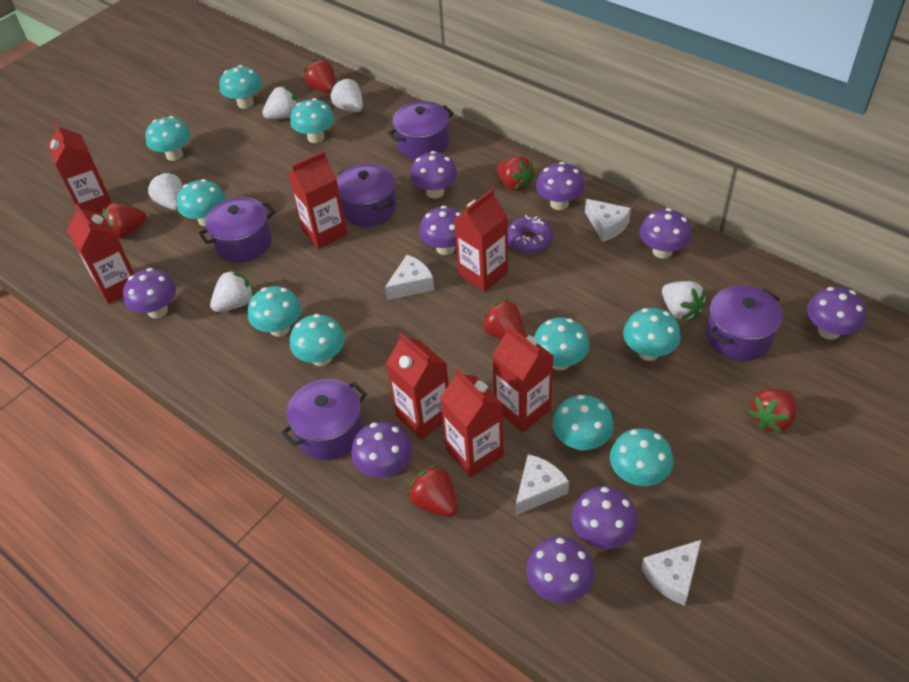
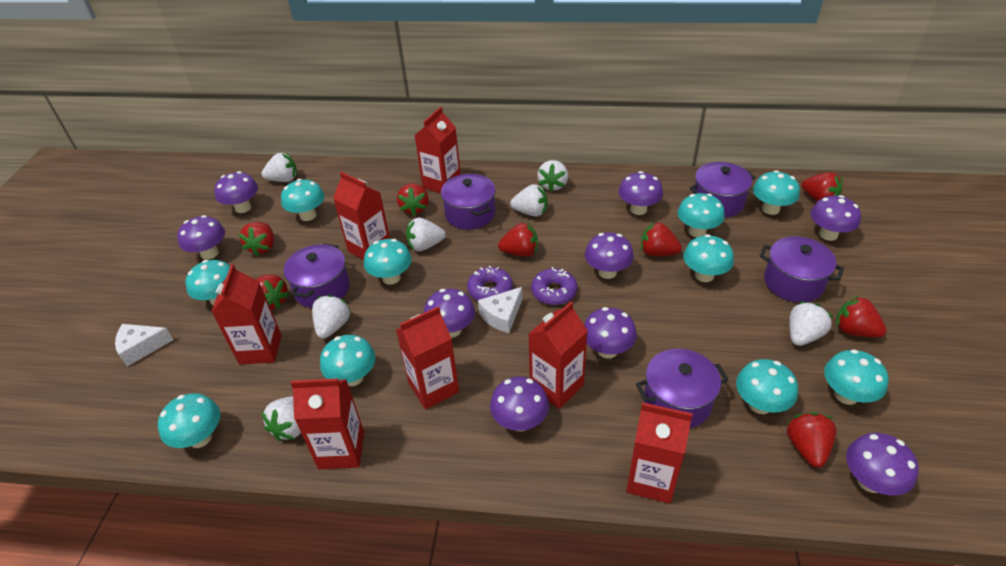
purple donut: 1 -> 2
red strawberry: 6 -> 8
white cheese: 4 -> 2
white strawberry: 5 -> 7

